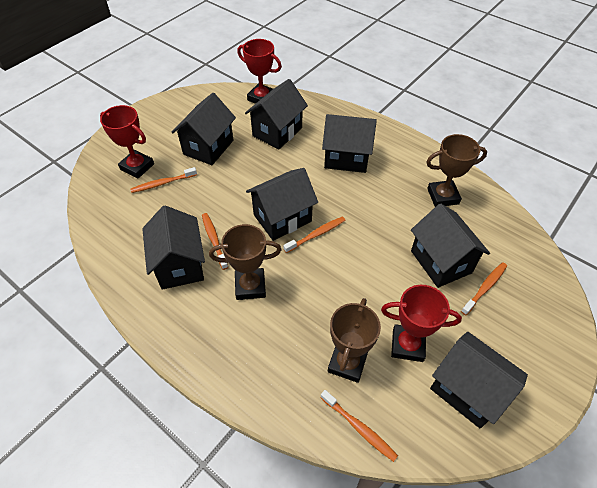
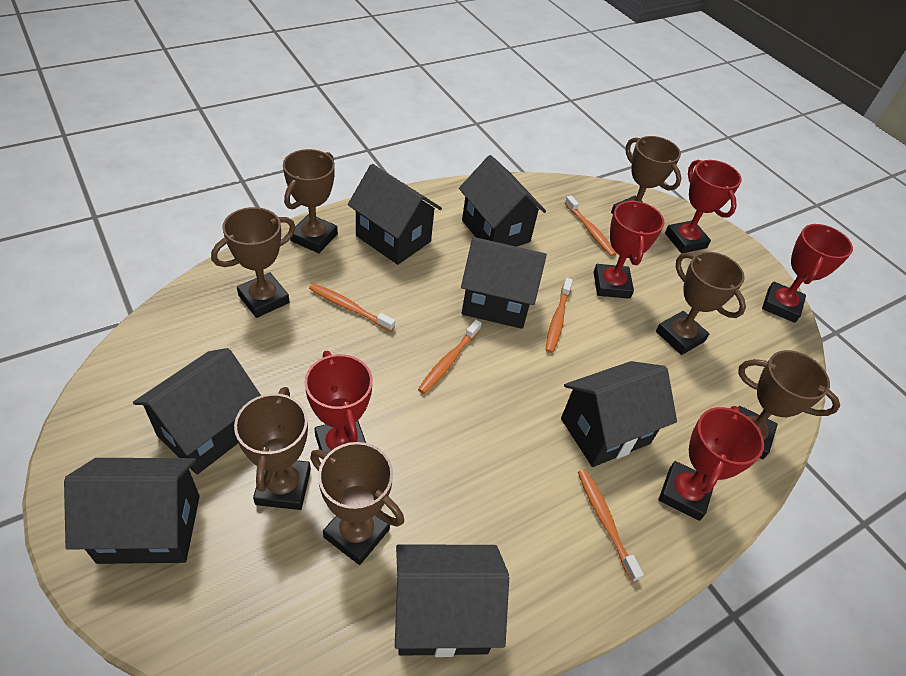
brown trophy: 3 -> 7
red trophy: 3 -> 5

